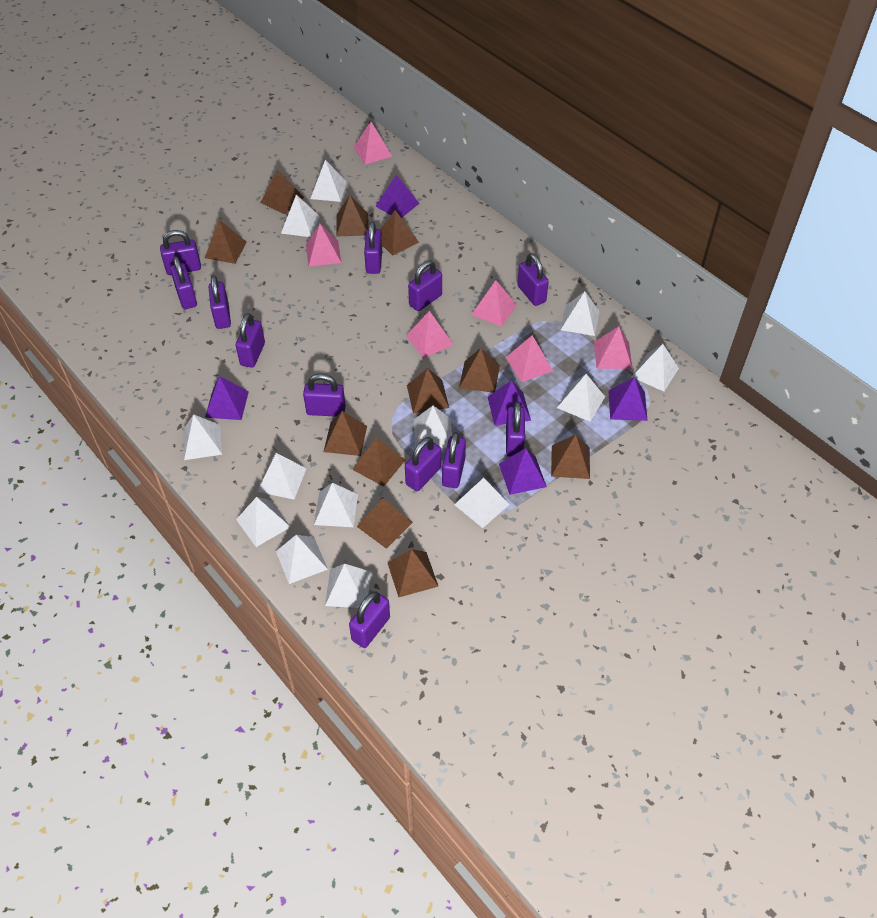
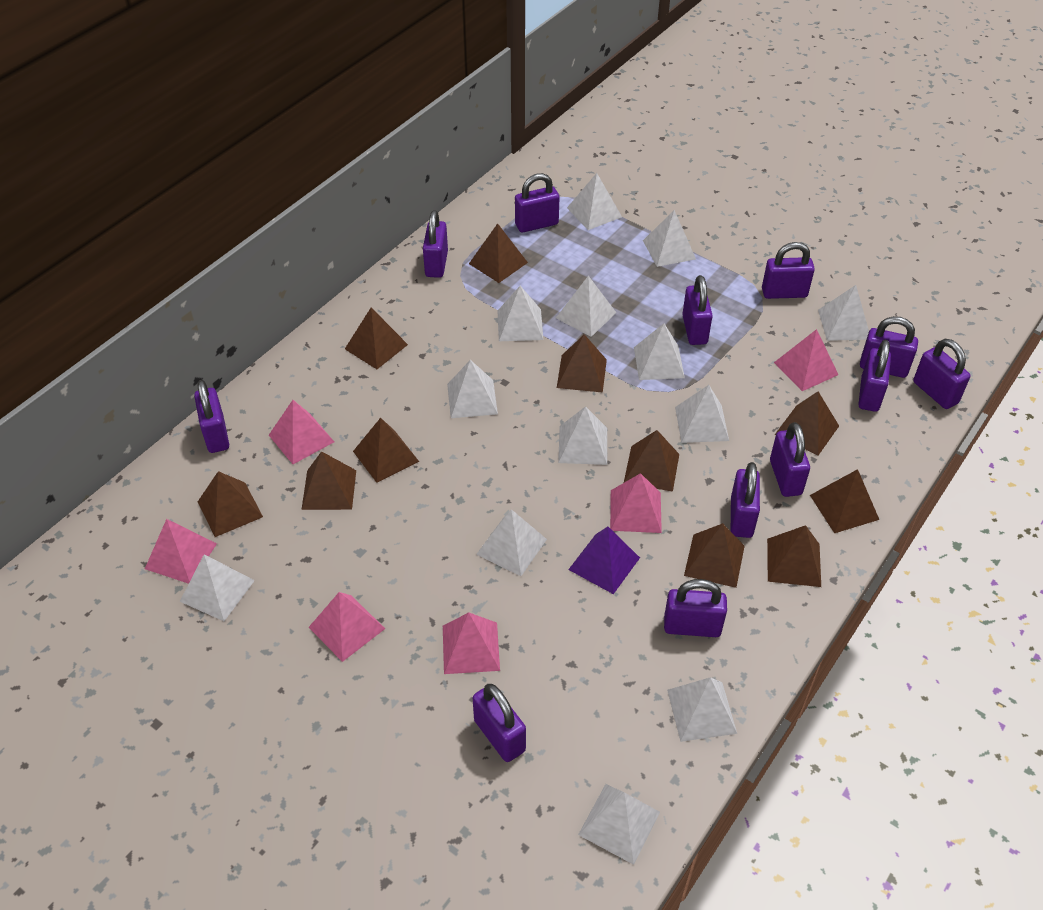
purple pyramid: 5 -> 1

